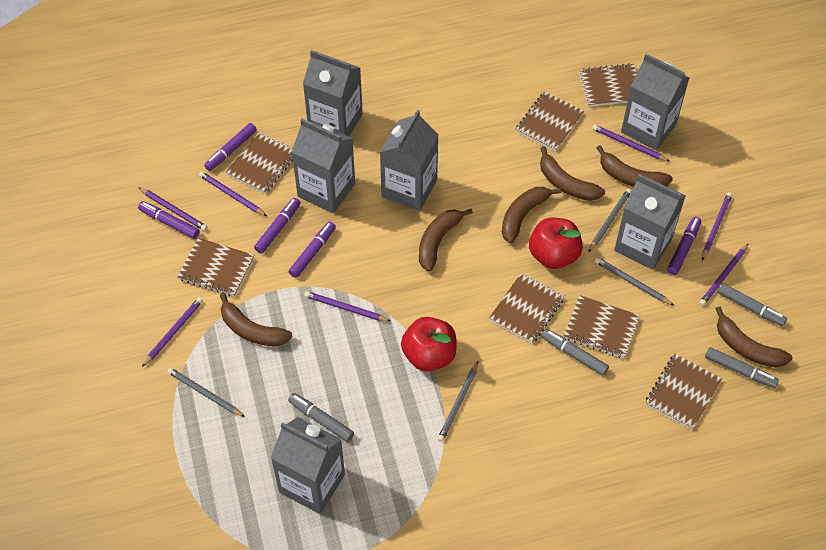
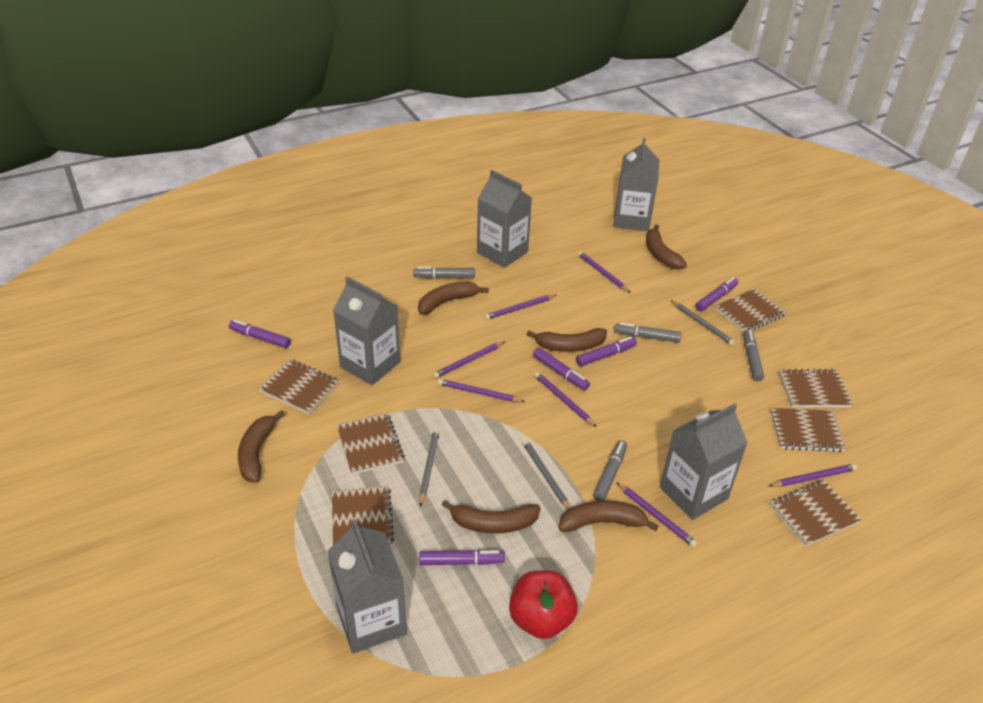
grey carton: 6 -> 5
grey pencil: 4 -> 3
red apple: 2 -> 1

